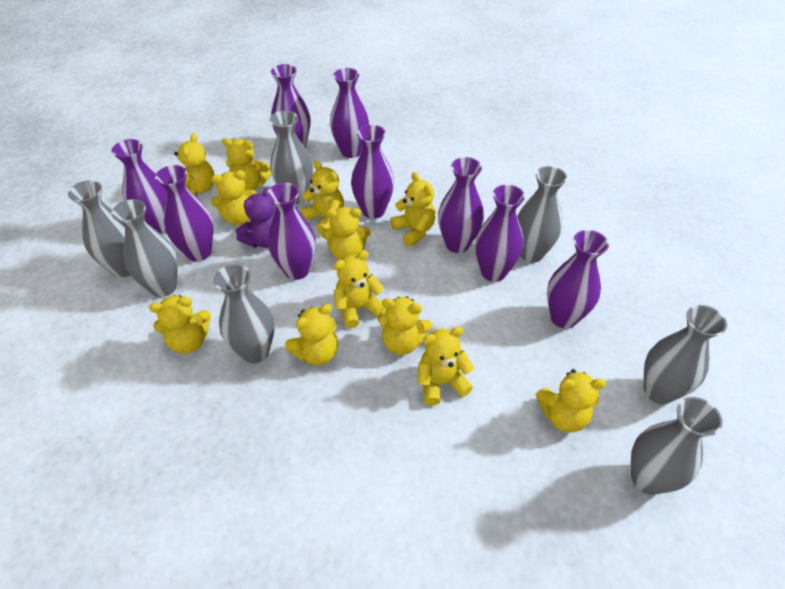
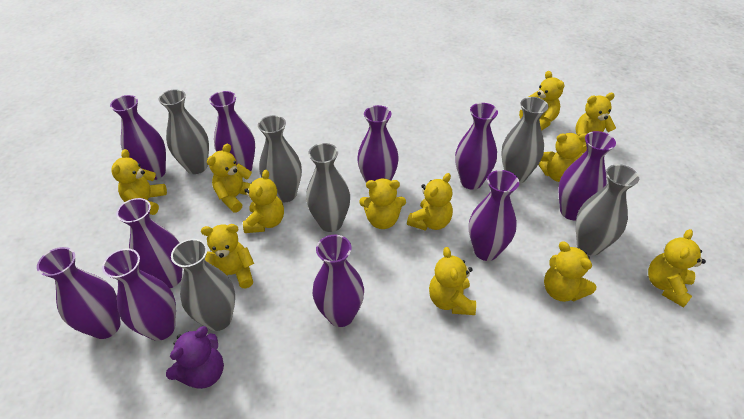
grey vase: 7 -> 6
purple vase: 9 -> 10

